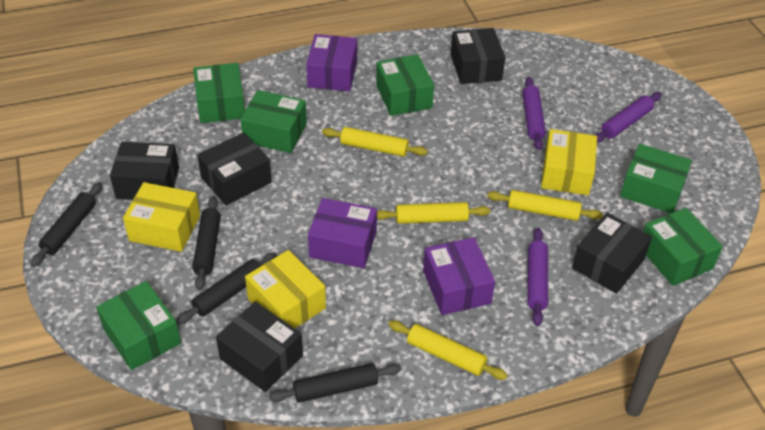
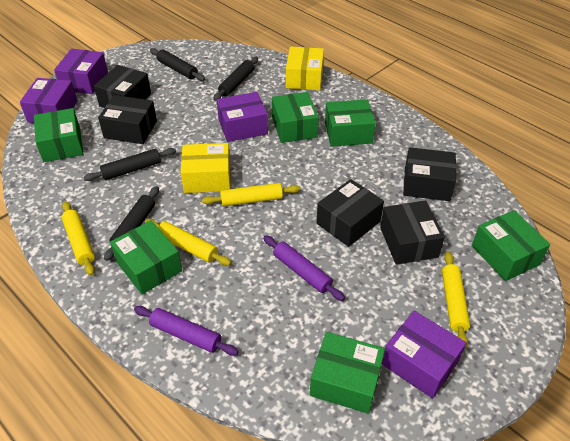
purple box: 3 -> 4
purple rolling pin: 3 -> 2
yellow box: 3 -> 2

